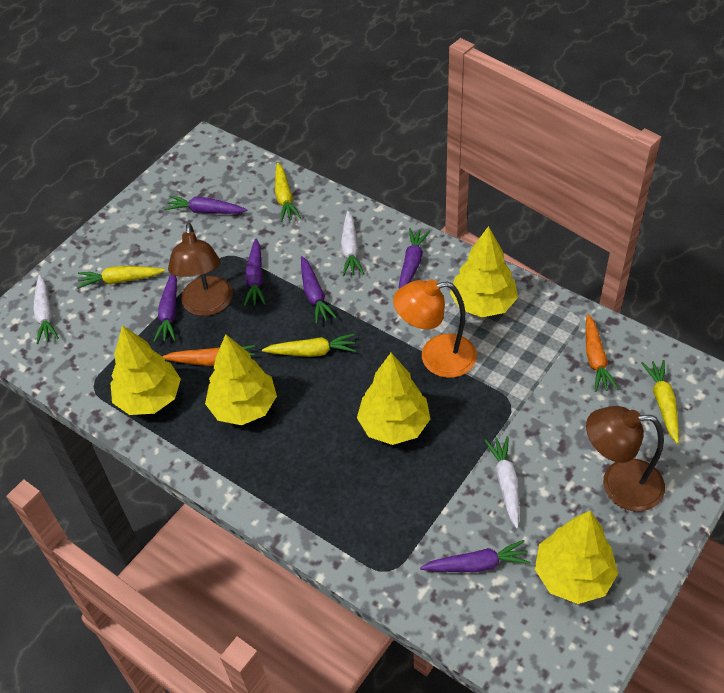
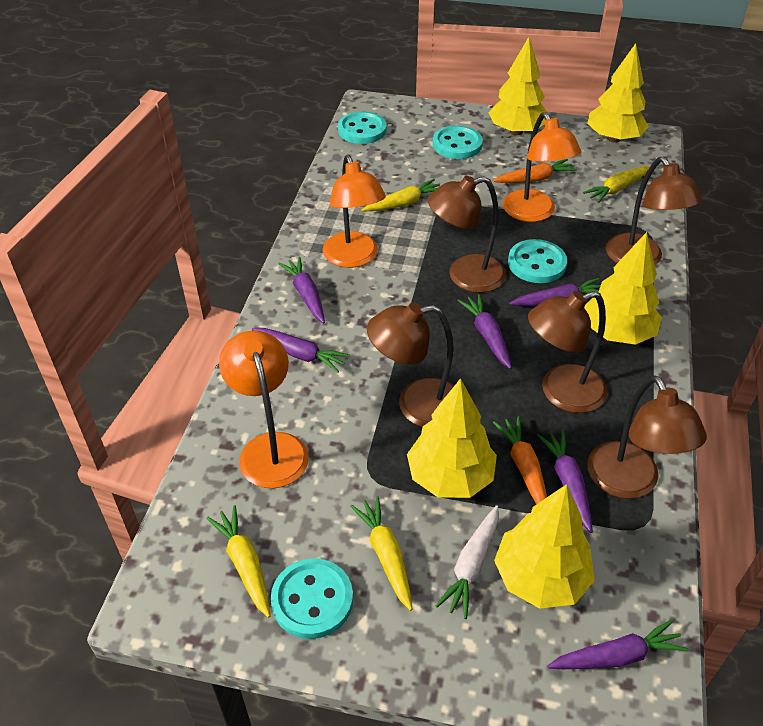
brown lamp: 2 -> 5
orange lamp: 1 -> 3
turquoise button: 0 -> 4
white carrot: 3 -> 1

